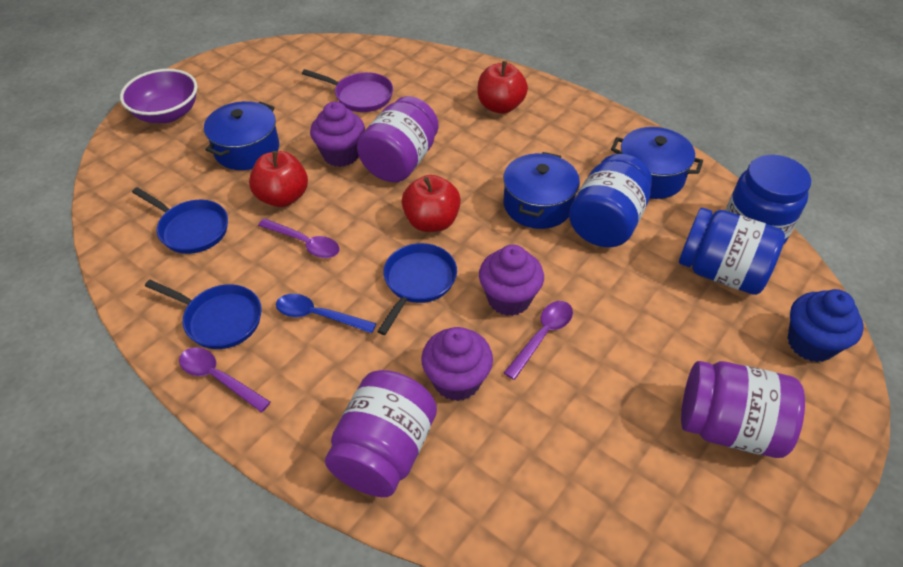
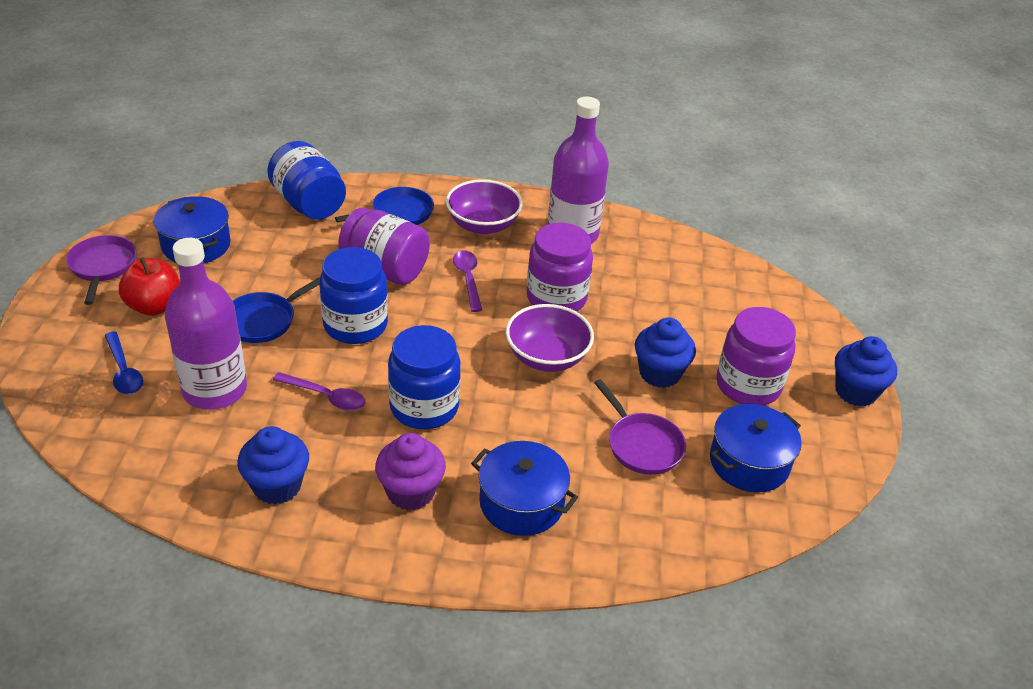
blue cupcake: 1 -> 3
blue pan: 3 -> 2
purple bottle: 0 -> 2
purple bowl: 1 -> 2
purple cupcake: 3 -> 1
purple pan: 1 -> 2
purple spoon: 3 -> 2
red apple: 3 -> 1

